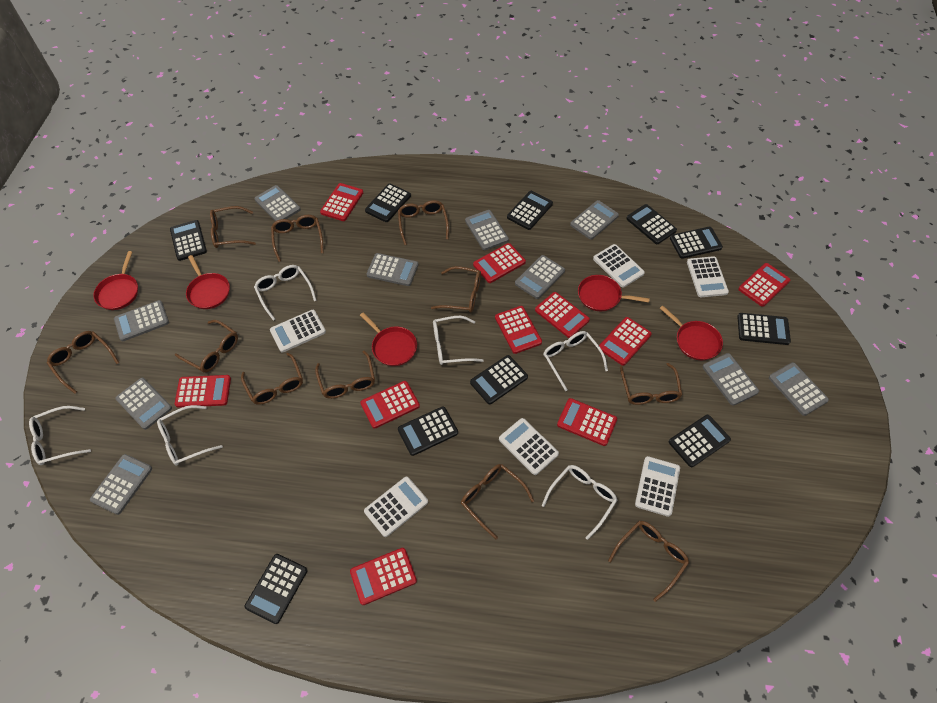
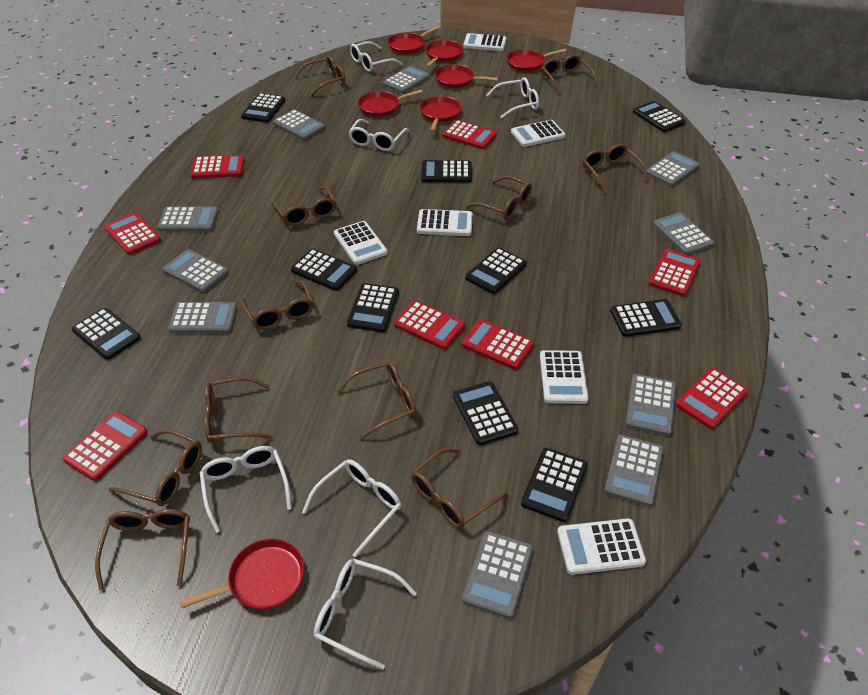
red calculator: 10 -> 8
red pan: 5 -> 7

